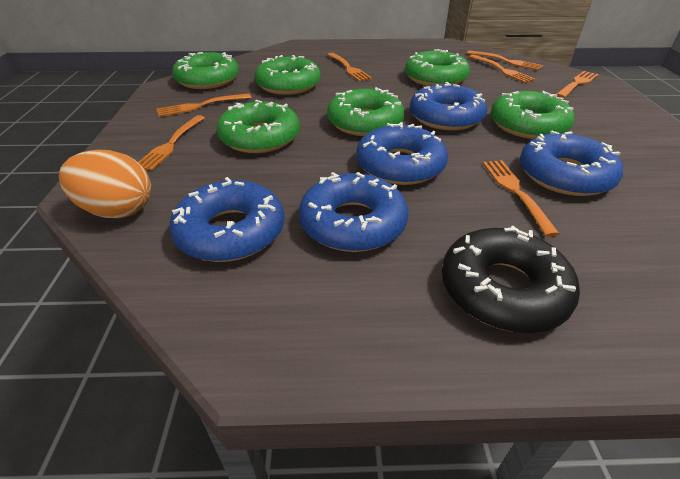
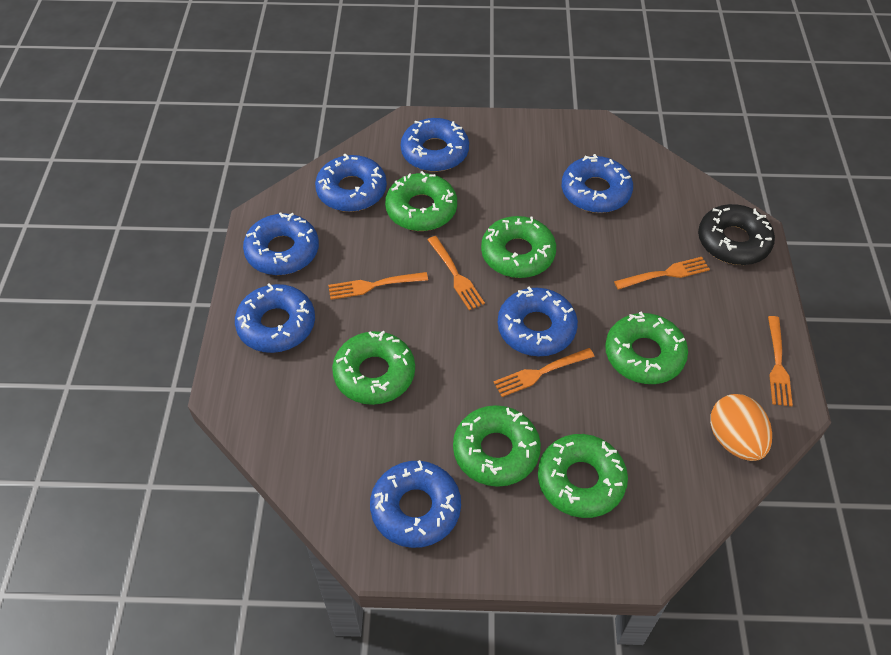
blue donut: 5 -> 7
orange fork: 7 -> 5

